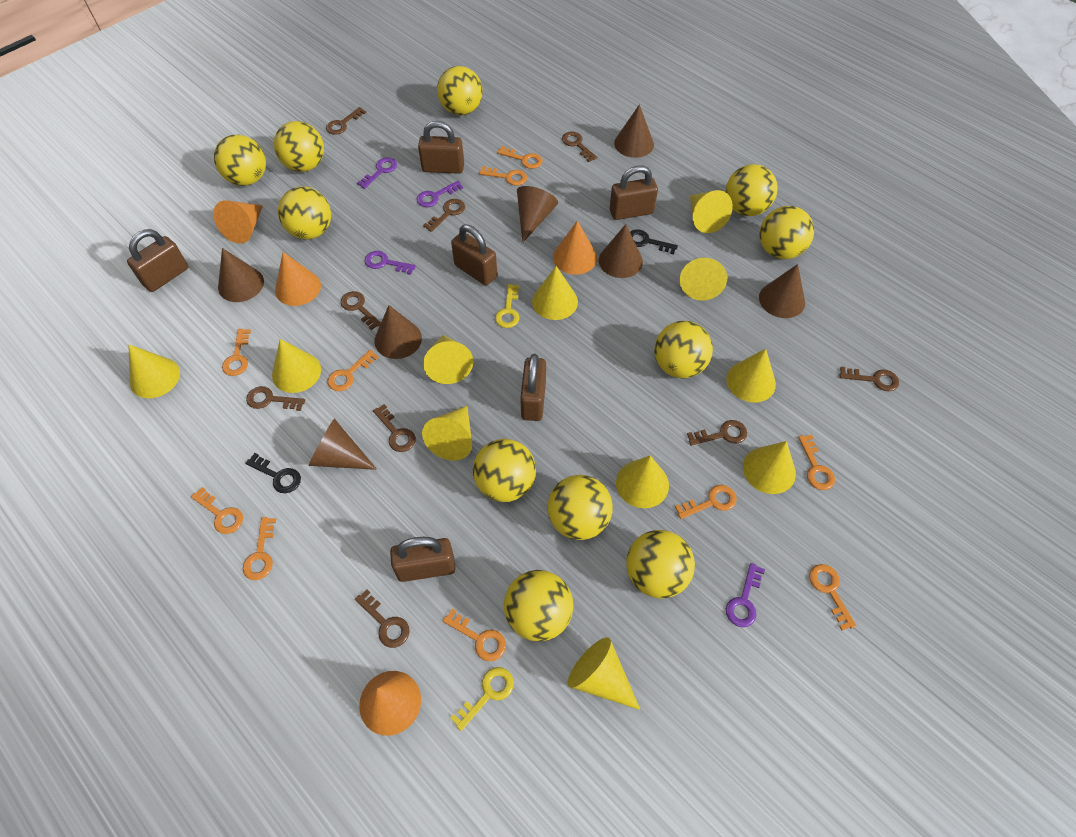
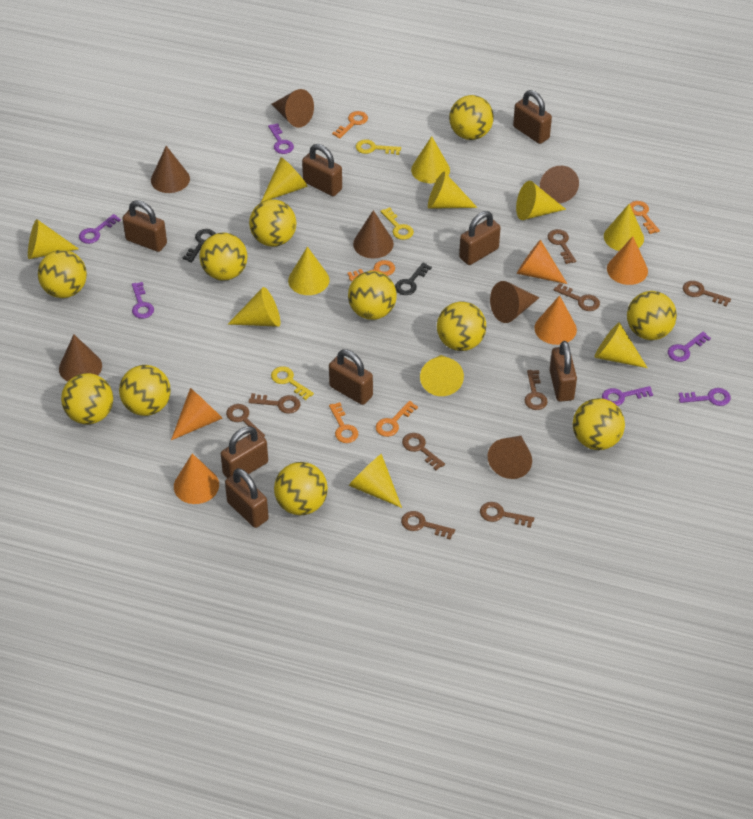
brown padlock: 6 -> 8
orange cone: 4 -> 5
orange key: 10 -> 5
purple key: 4 -> 6
yellow key: 2 -> 3

